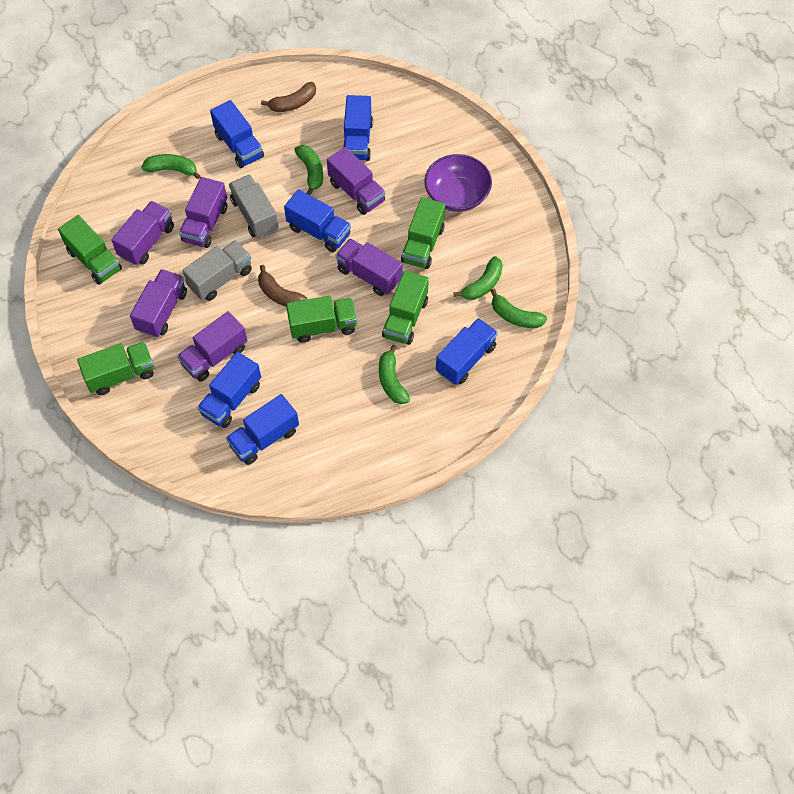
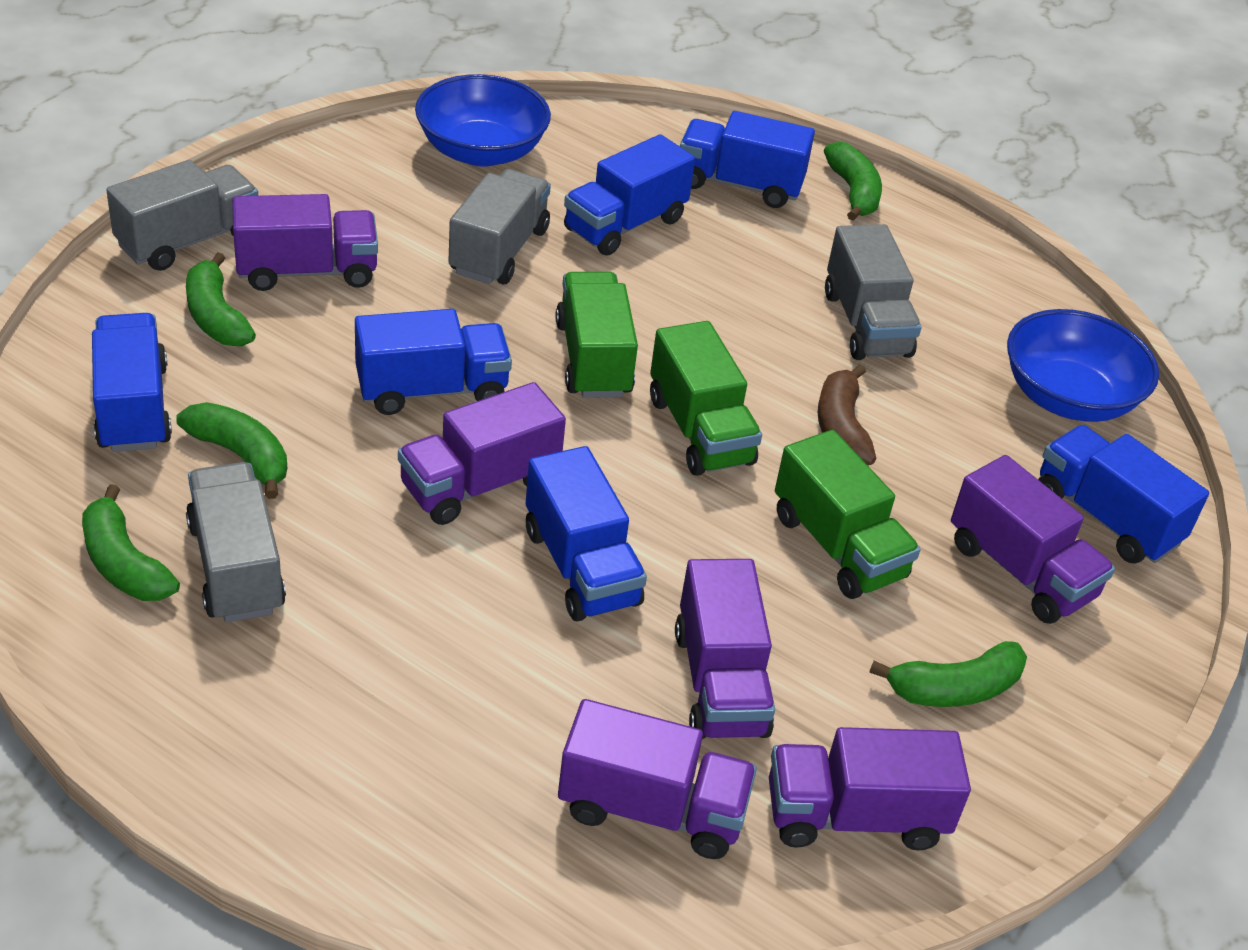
blue bowl: 0 -> 2
brown banana: 2 -> 1
green truck: 5 -> 3
grey truck: 2 -> 4
purple bowl: 1 -> 0

